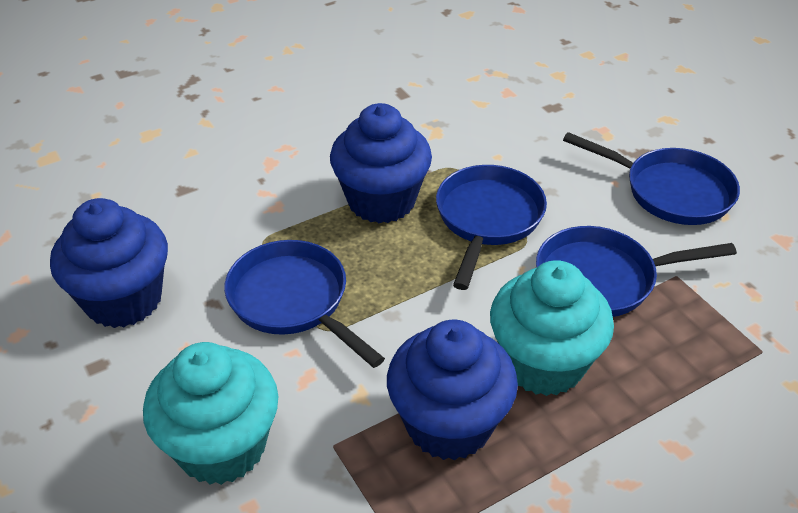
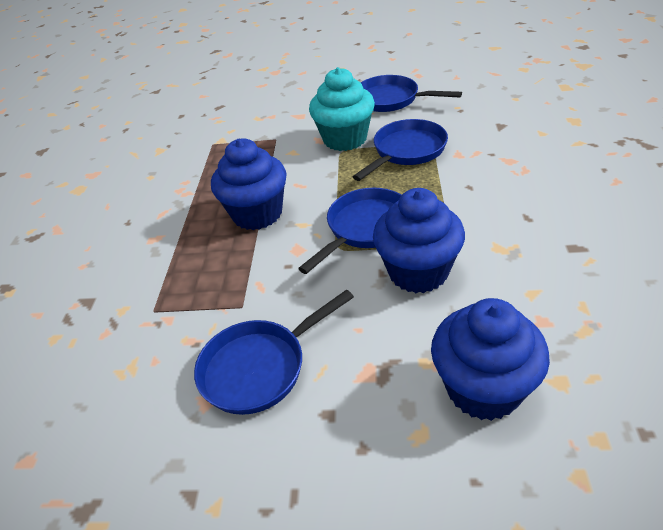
turquoise cupcake: 2 -> 1

